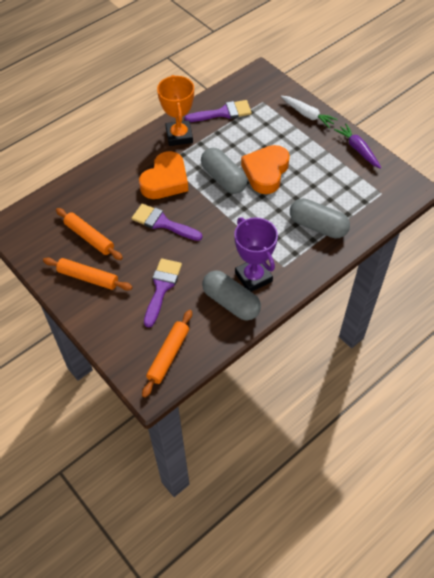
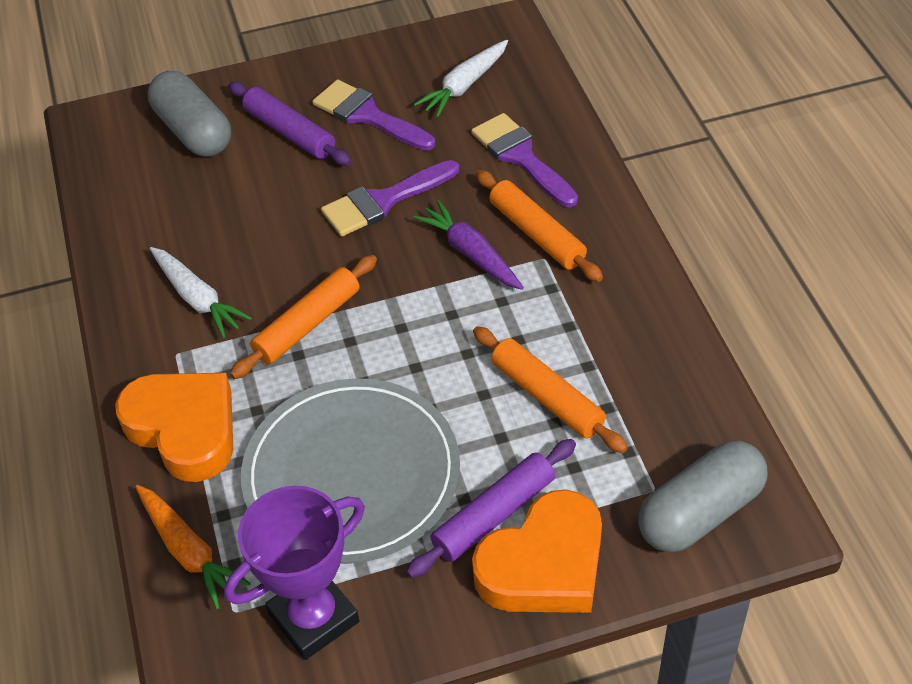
grey capsule: 3 -> 2
grey plate: 0 -> 1
orange carrot: 0 -> 1
orange trophy: 1 -> 0
purple rolling pin: 0 -> 2
white carrot: 1 -> 2

